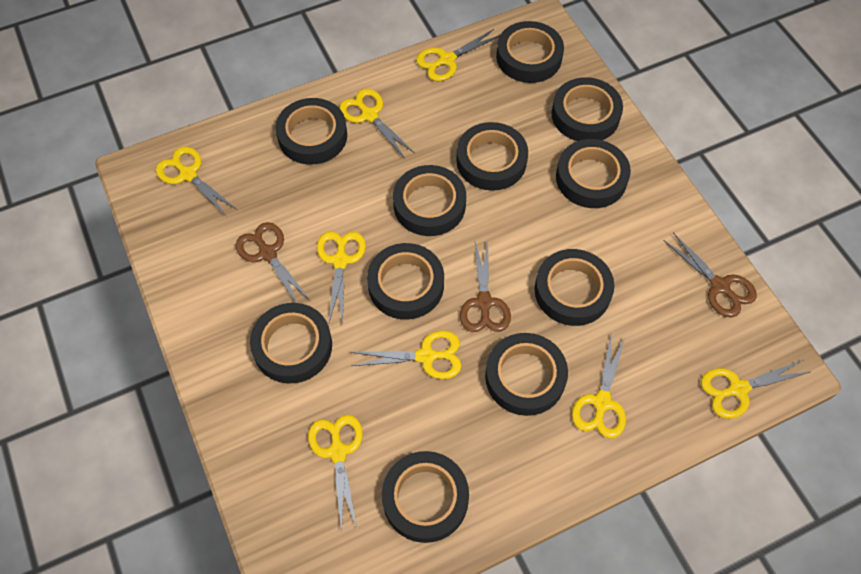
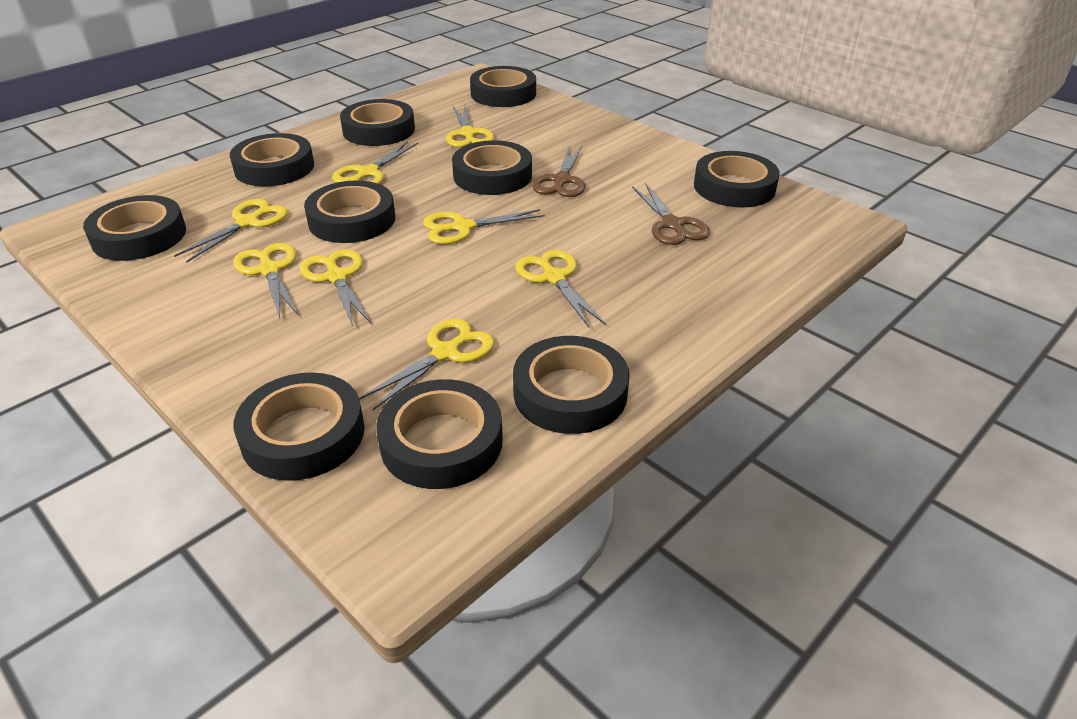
black tape: 11 -> 10
brown scissors: 3 -> 2

